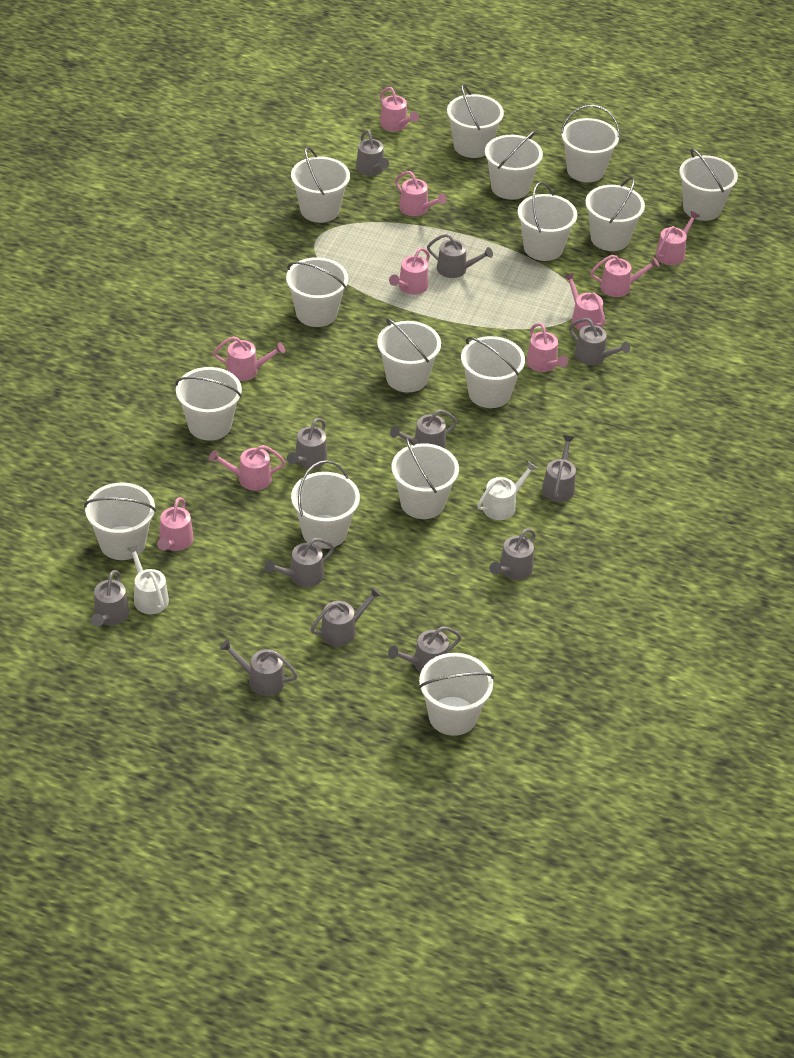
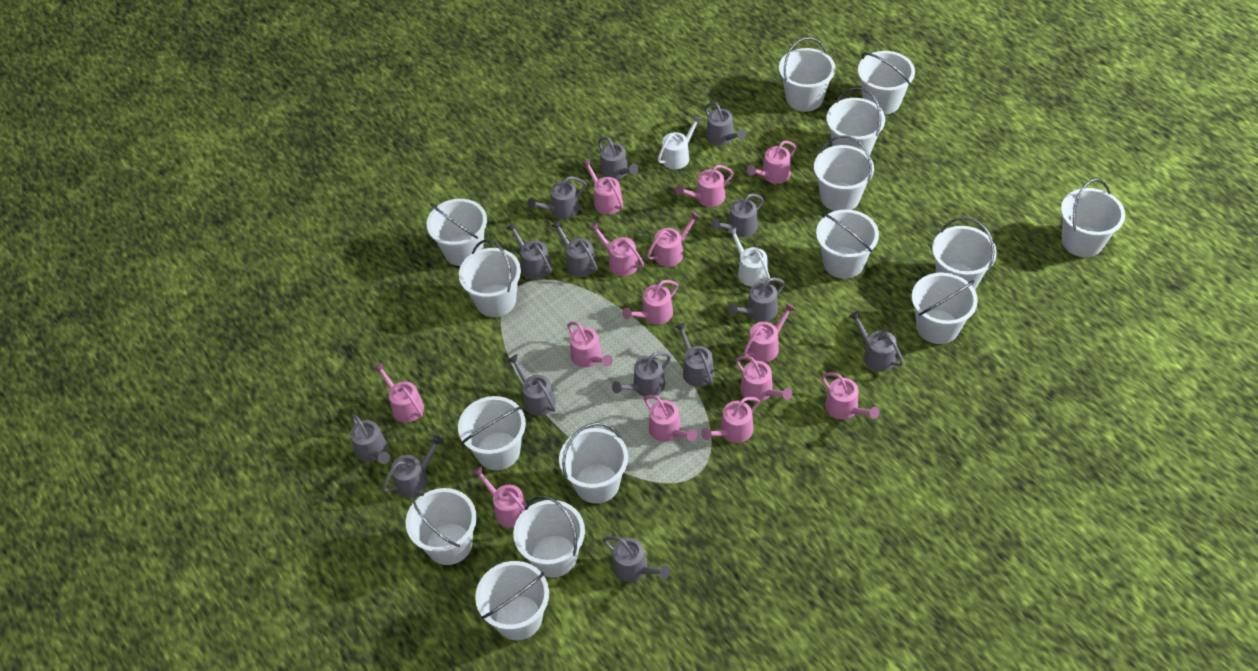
grey watering can: 12 -> 14
pink watering can: 10 -> 14

